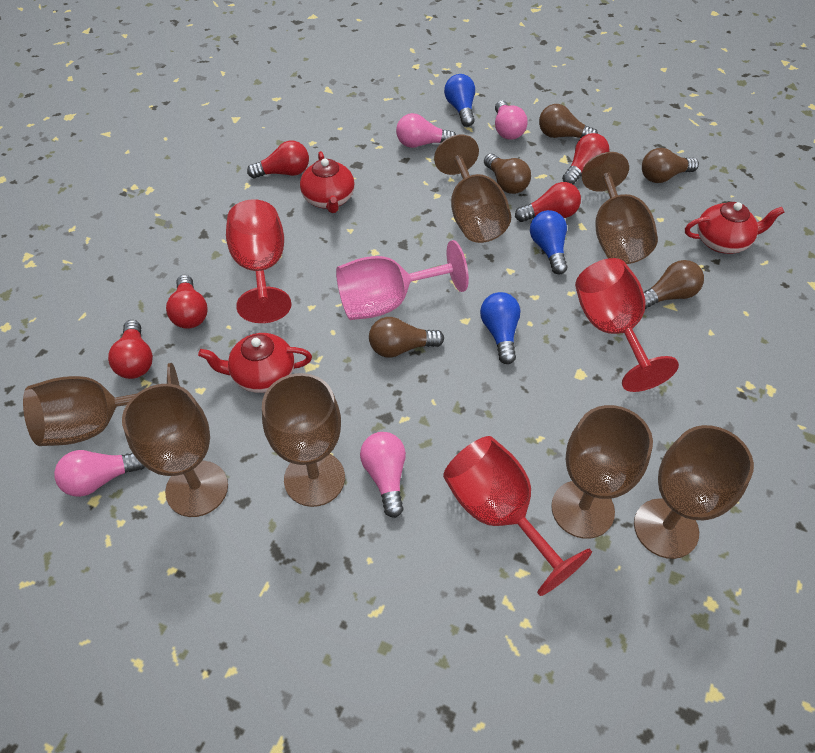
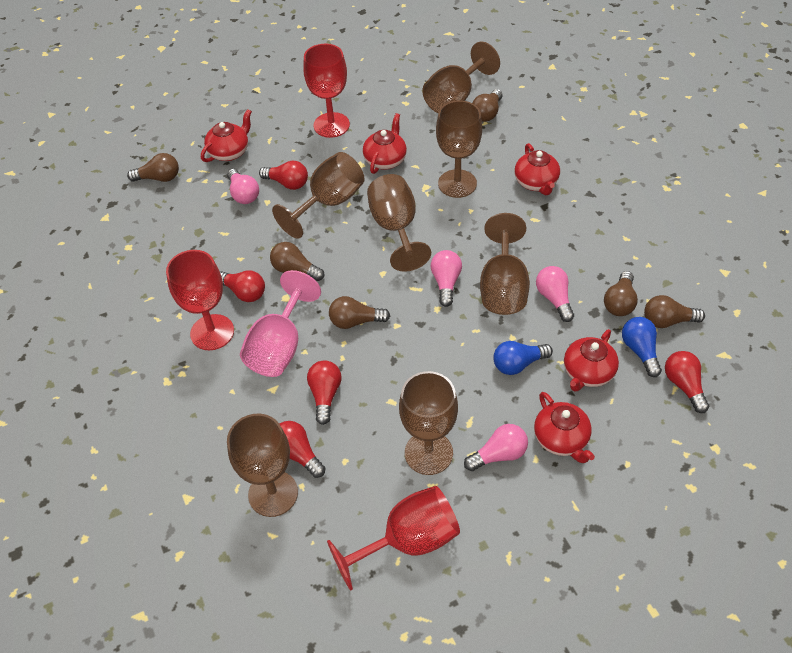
blue light bulb: 3 -> 2
brown light bulb: 5 -> 6
red teapot: 3 -> 5

